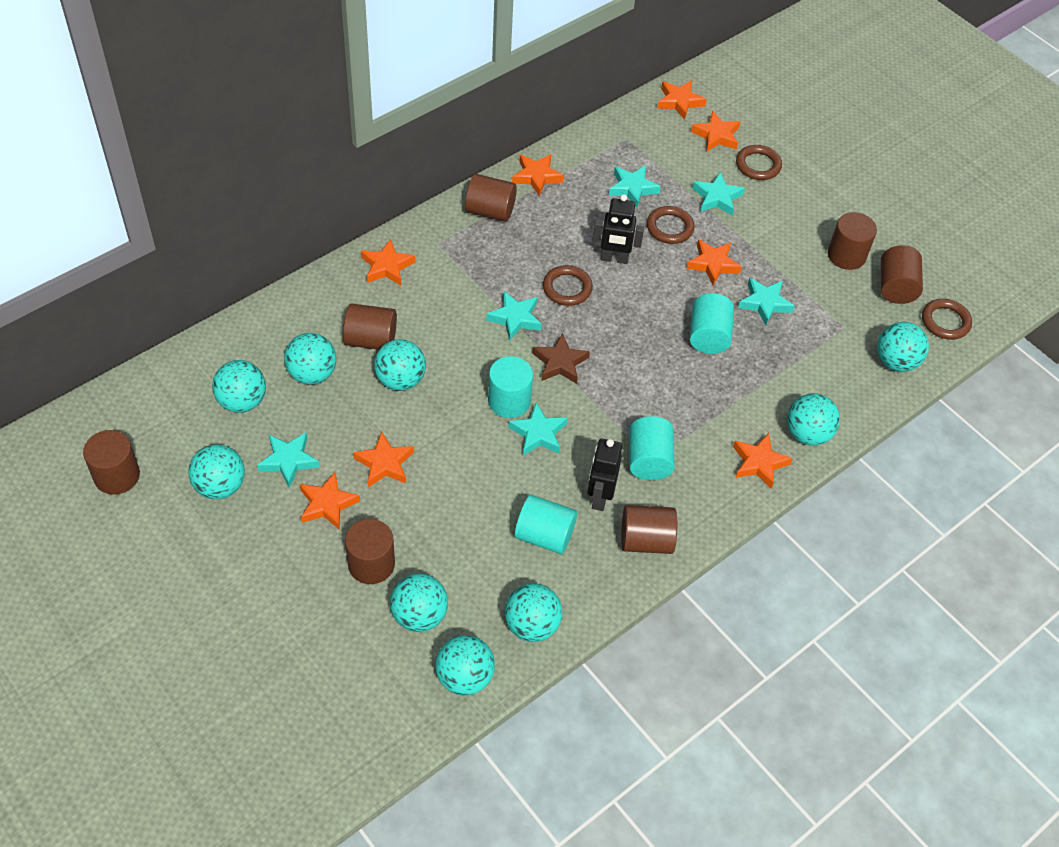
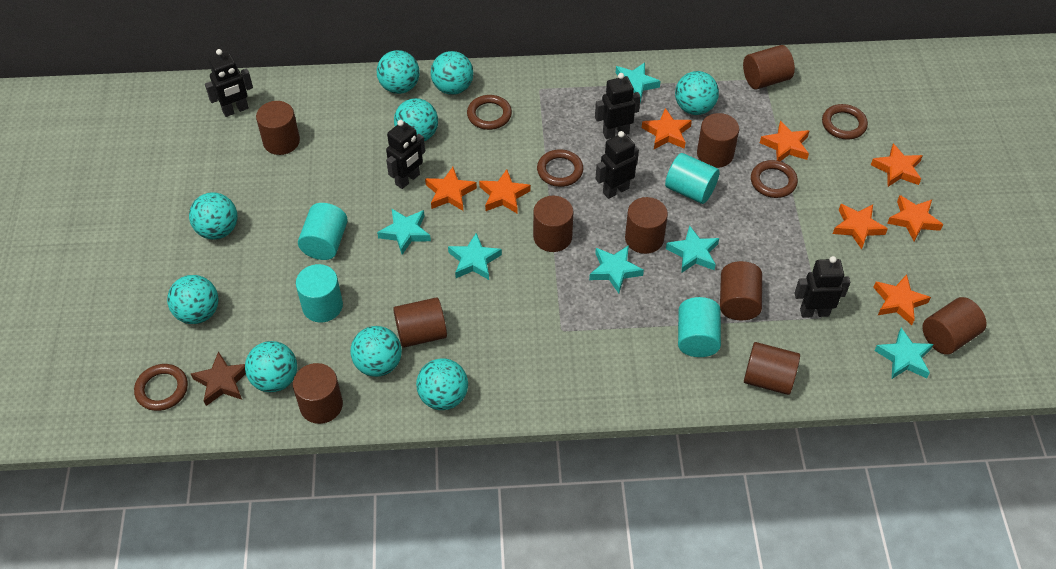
black robot: 2 -> 5
brown cylinder: 7 -> 10
brown ring: 4 -> 5

